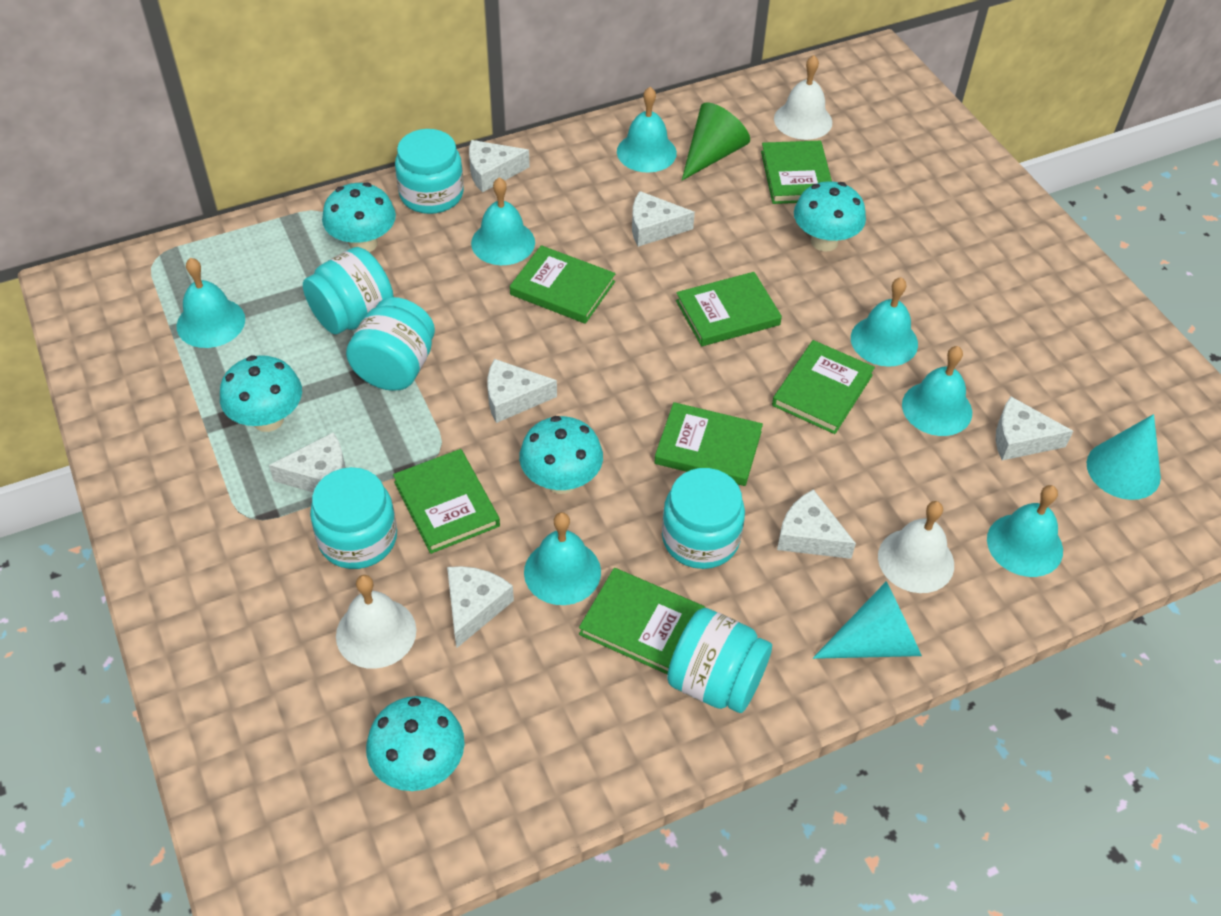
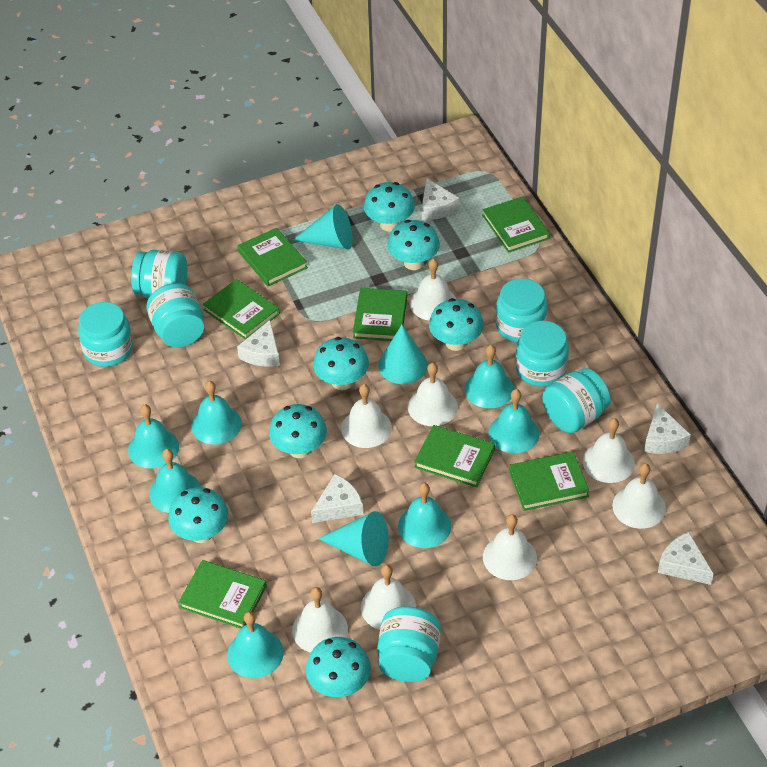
green cone: 1 -> 0
turquoise cone: 2 -> 3
turquoise jar: 6 -> 7
turquoise mushroom: 5 -> 7
white bell: 3 -> 8
white cheese: 7 -> 5

